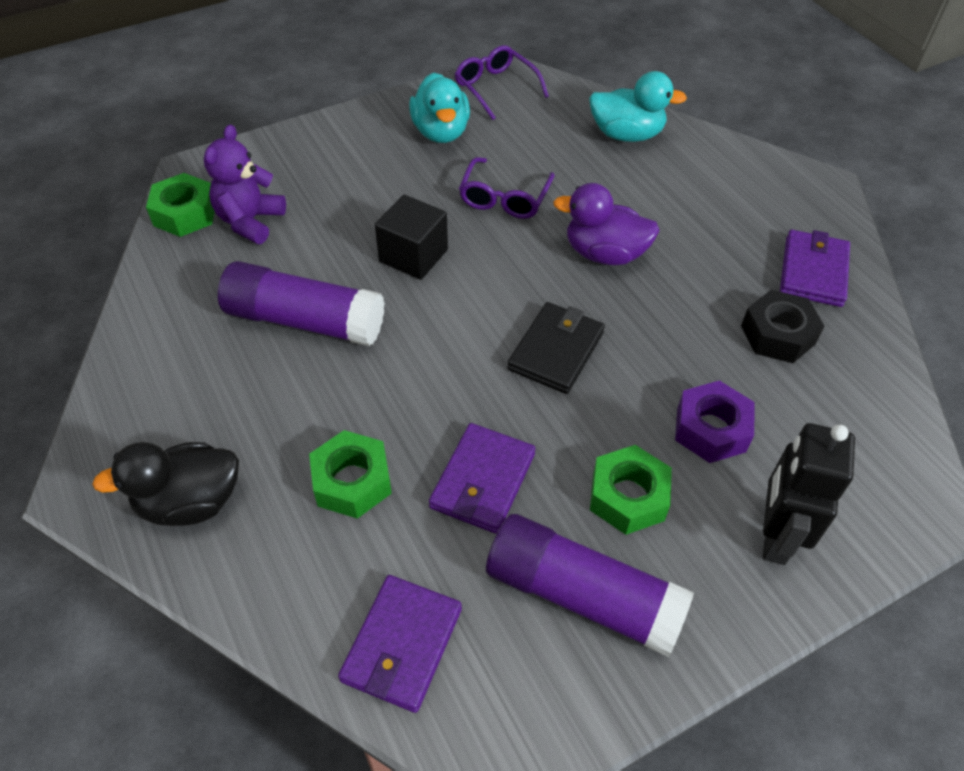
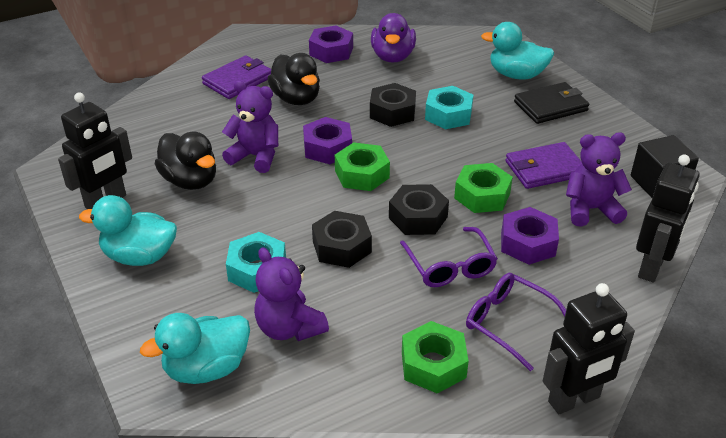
black duck: 1 -> 2
black nut: 1 -> 3
black robot: 1 -> 3
purple glue stick: 2 -> 0
purple nut: 1 -> 3
purple teddy bear: 1 -> 3
purple wallet: 3 -> 2
turquoise duck: 2 -> 3
turquoise nut: 0 -> 2

